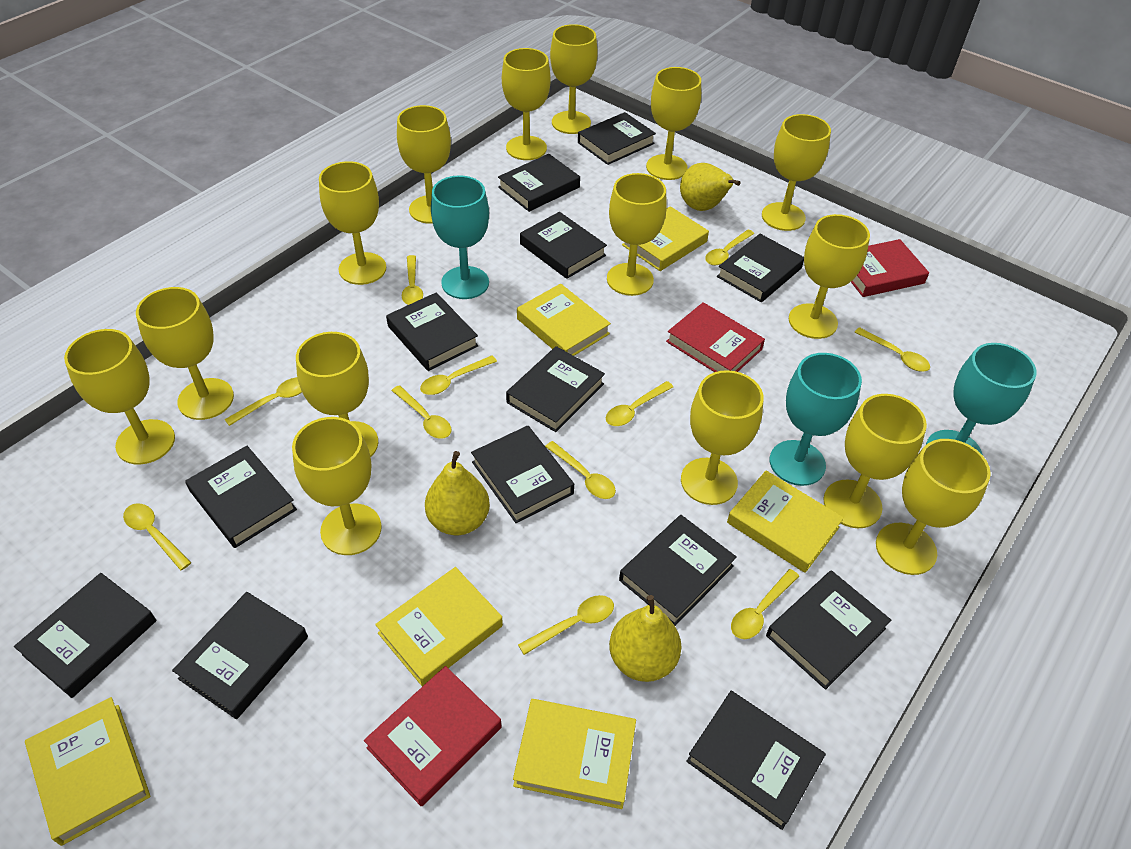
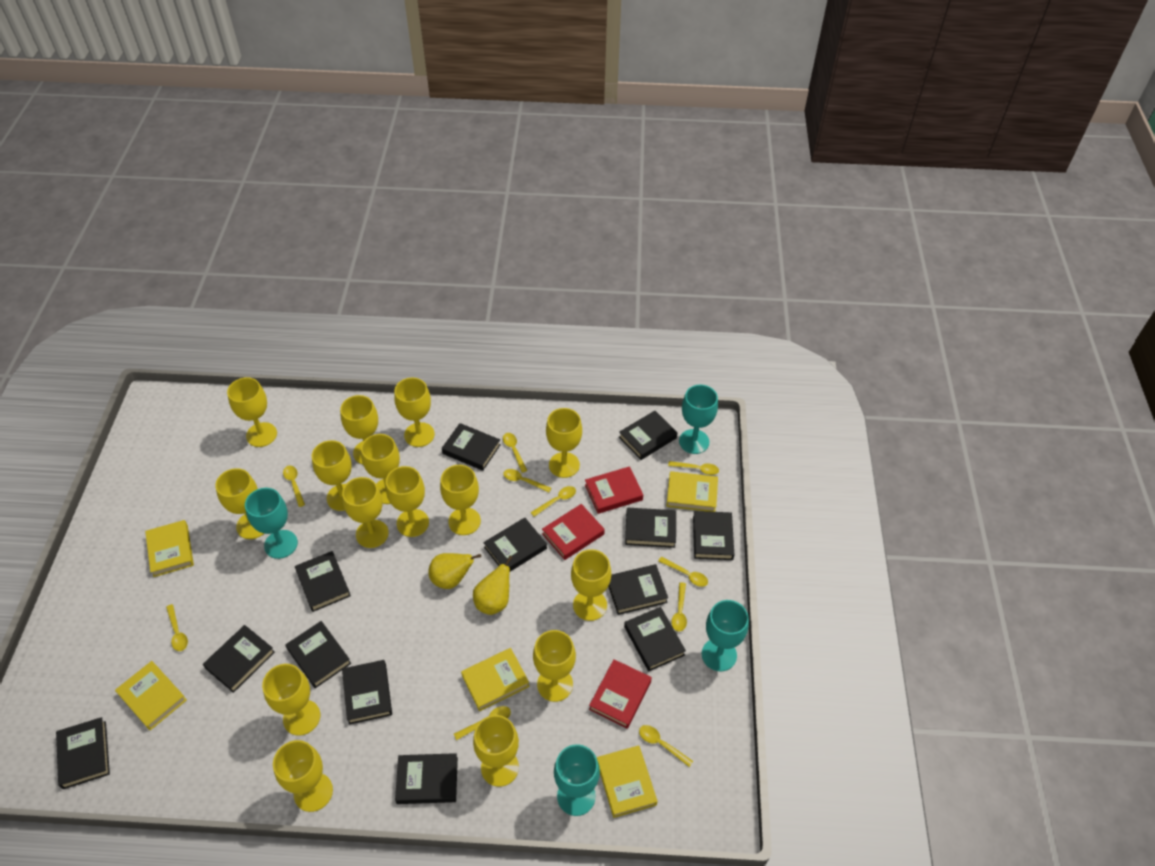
turquoise goblet: 3 -> 4
yellow book: 6 -> 5
yellow pear: 3 -> 2
yellow spoon: 11 -> 10

